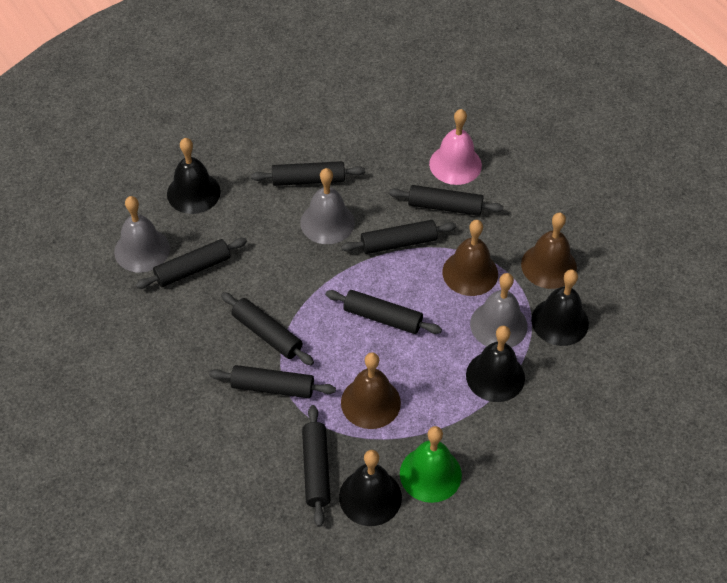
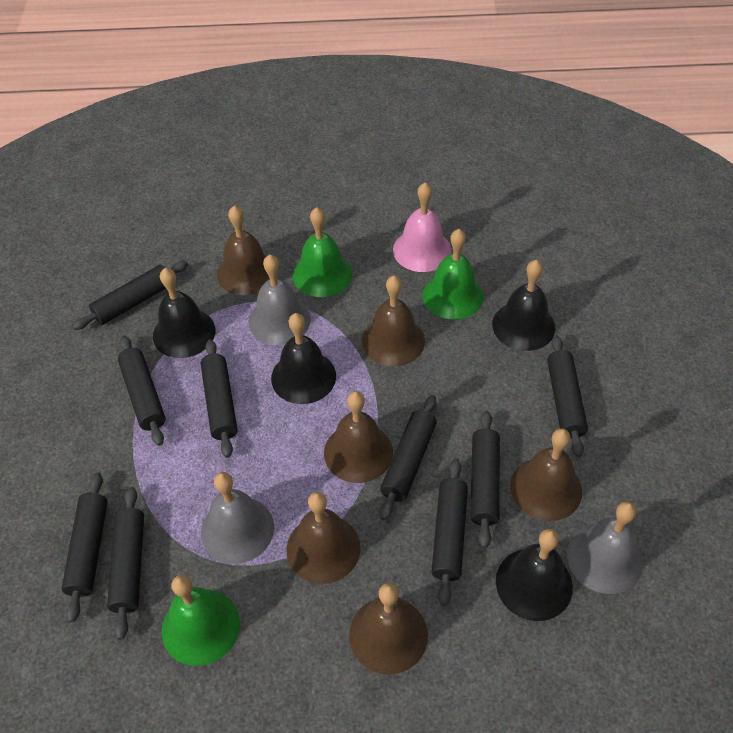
black rolling pin: 8 -> 9
brown bell: 3 -> 6
green bell: 1 -> 3

